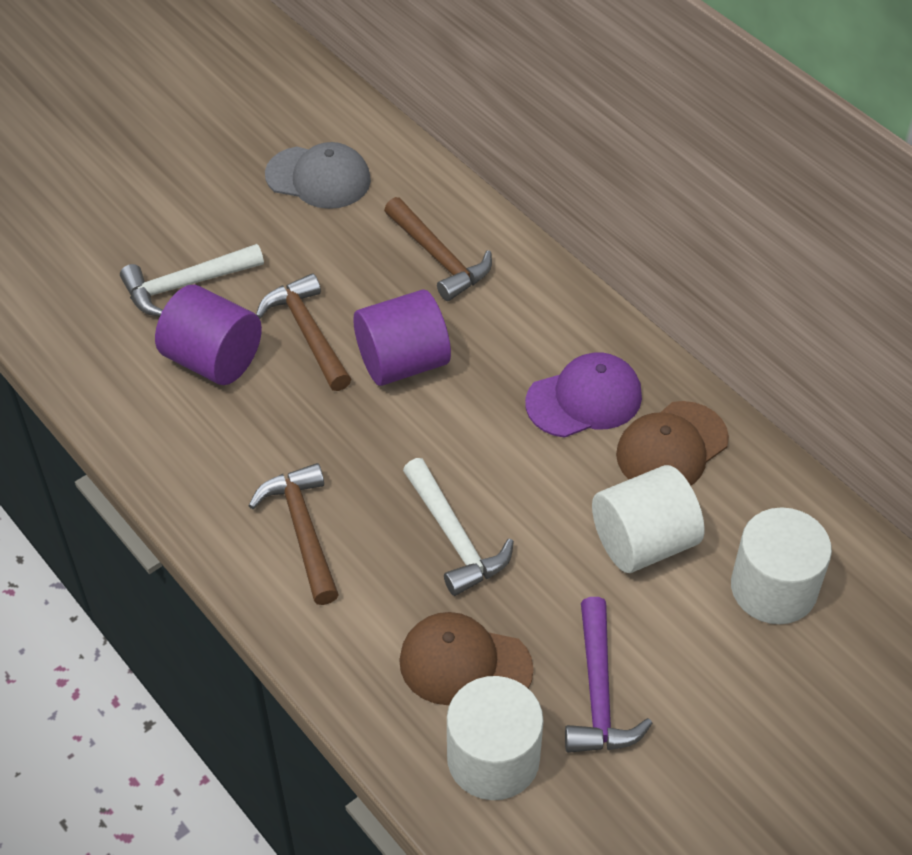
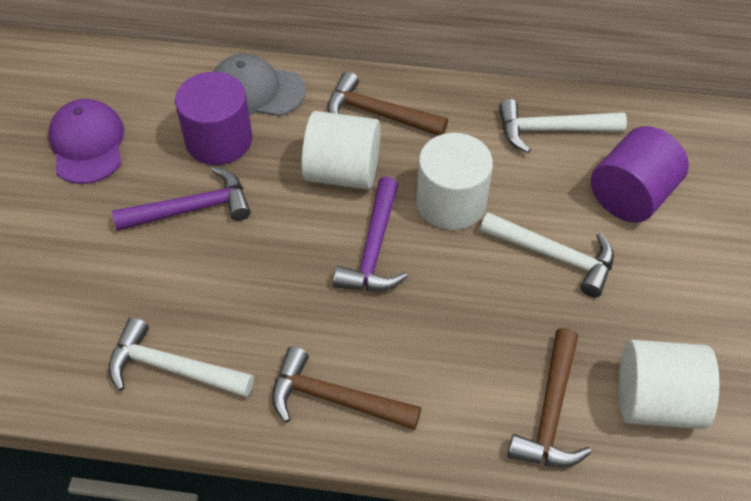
brown cap: 2 -> 0
purple hammer: 1 -> 2
white hammer: 2 -> 3

